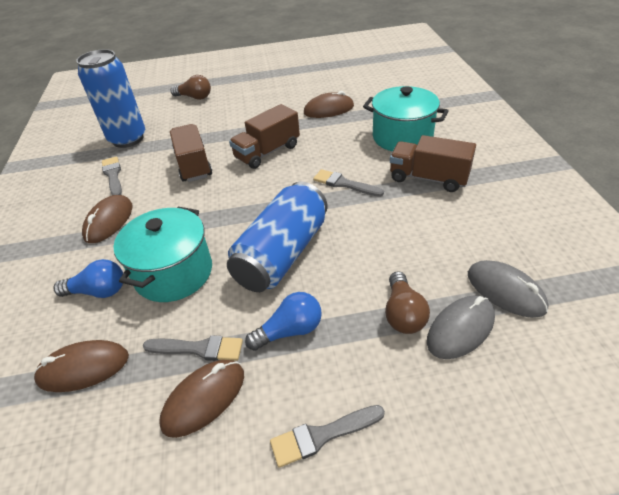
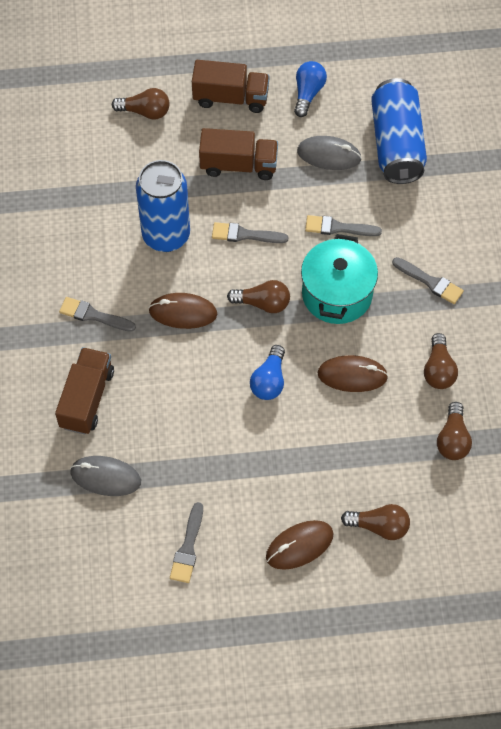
brown light bulb: 2 -> 5
brown mouse: 4 -> 3
grey brush: 4 -> 5
turquoise pot: 2 -> 1

